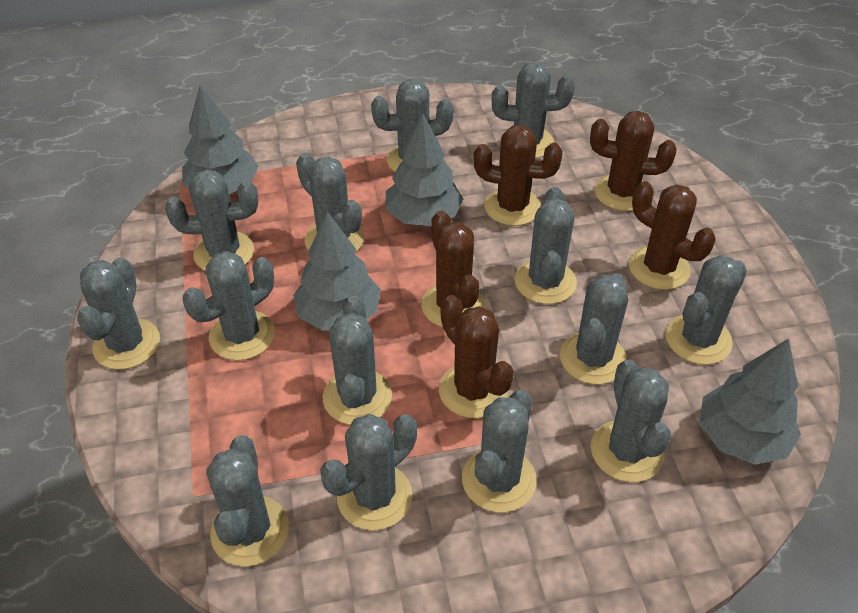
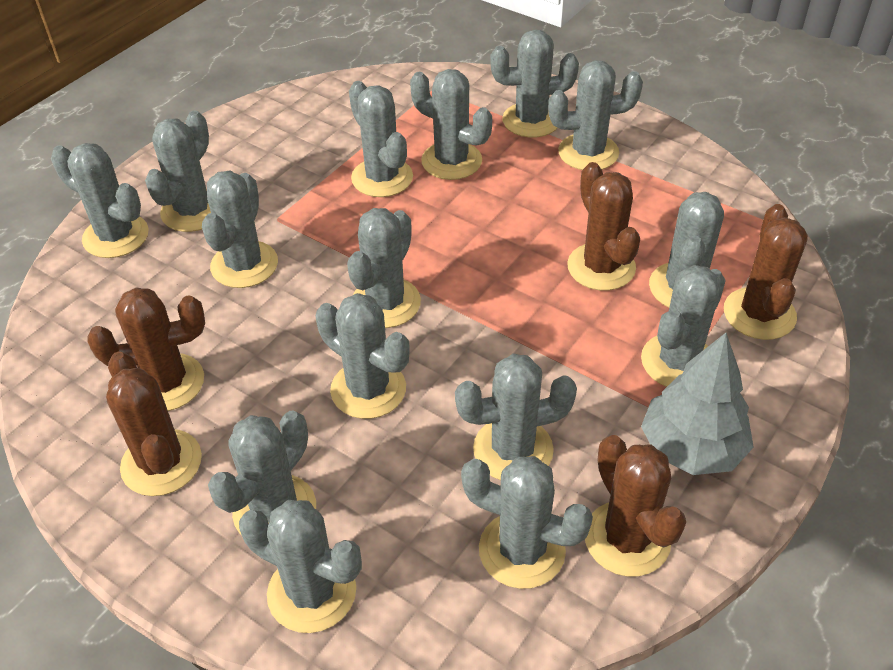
grey cactus: 14 -> 15
grey tree: 4 -> 1

